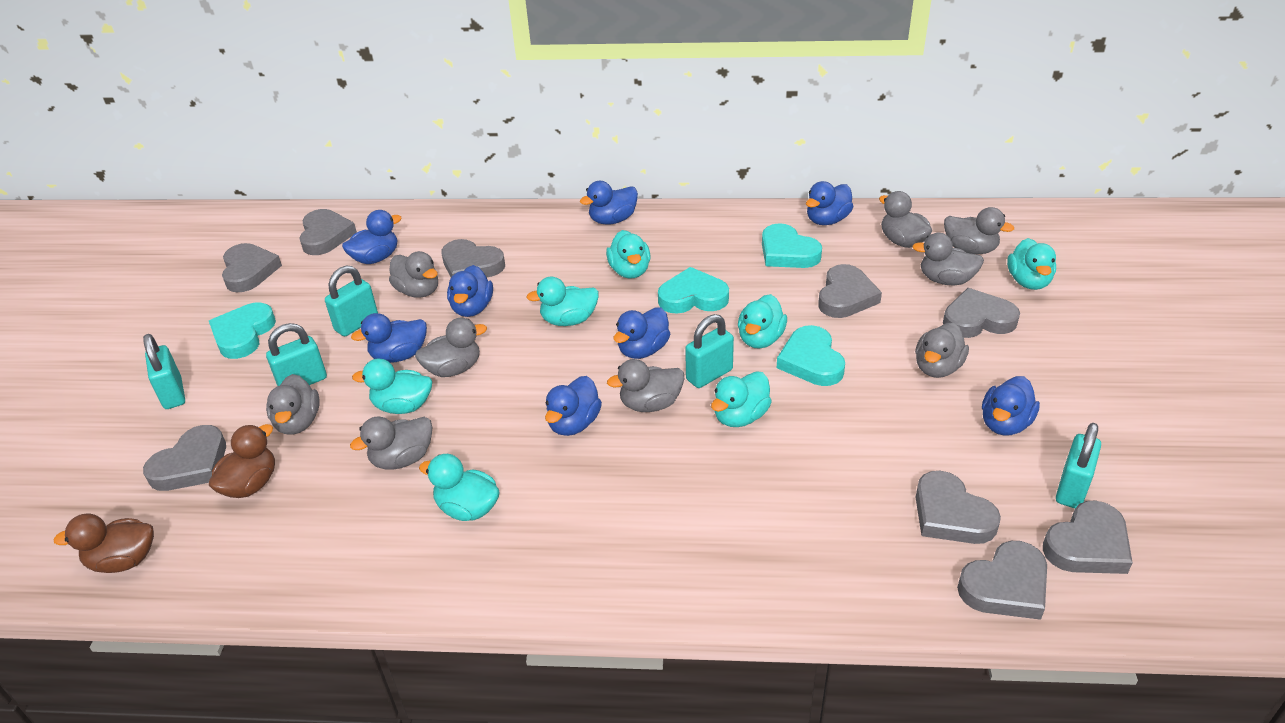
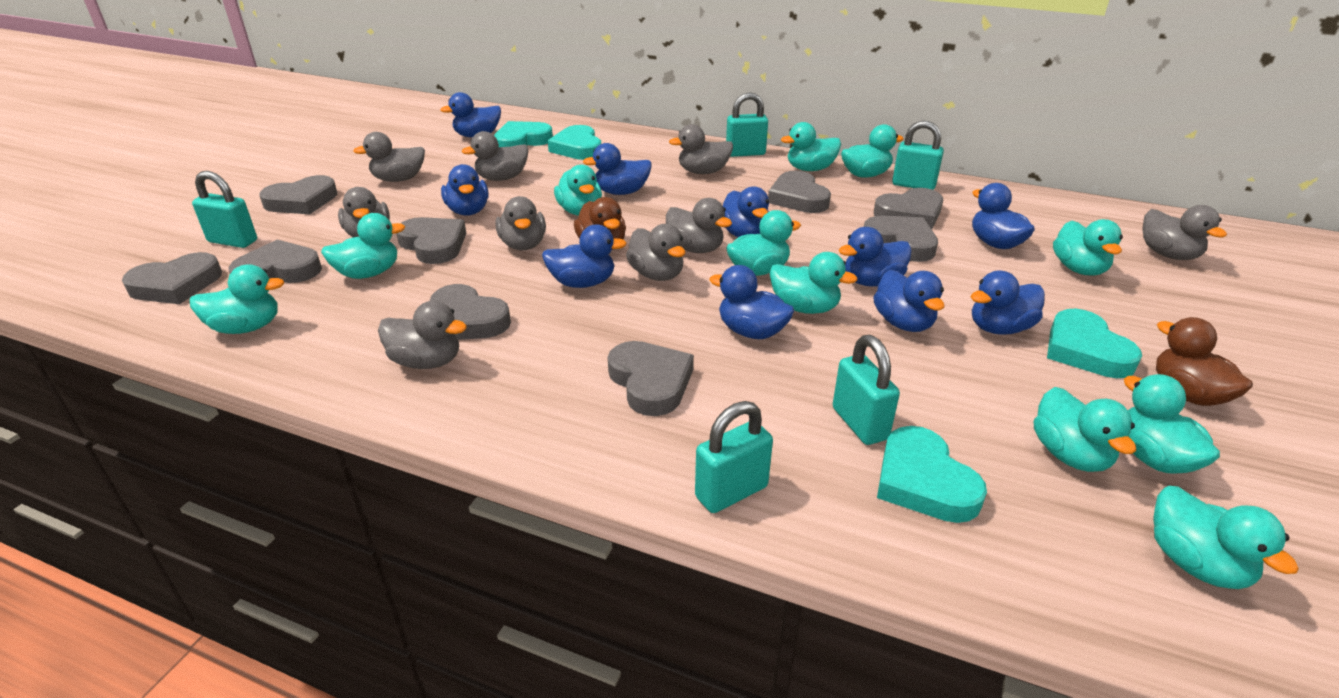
blue duck: 8 -> 10
turquoise duck: 7 -> 11

